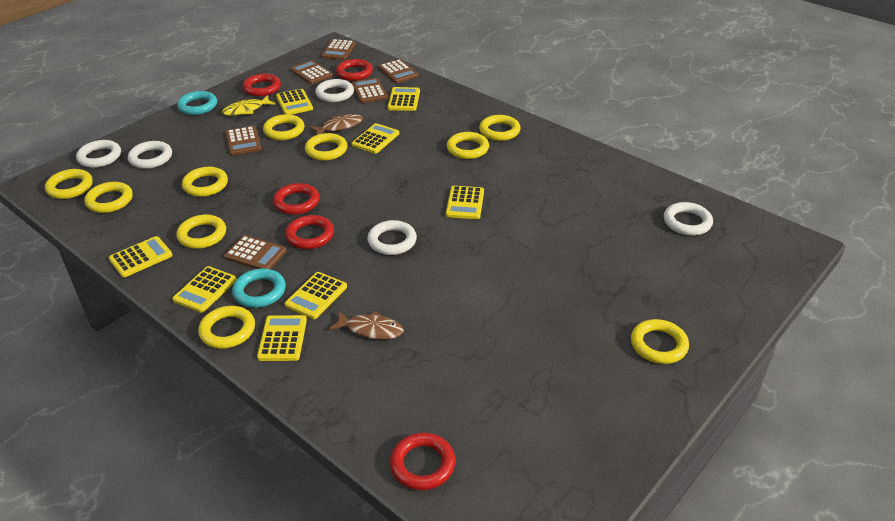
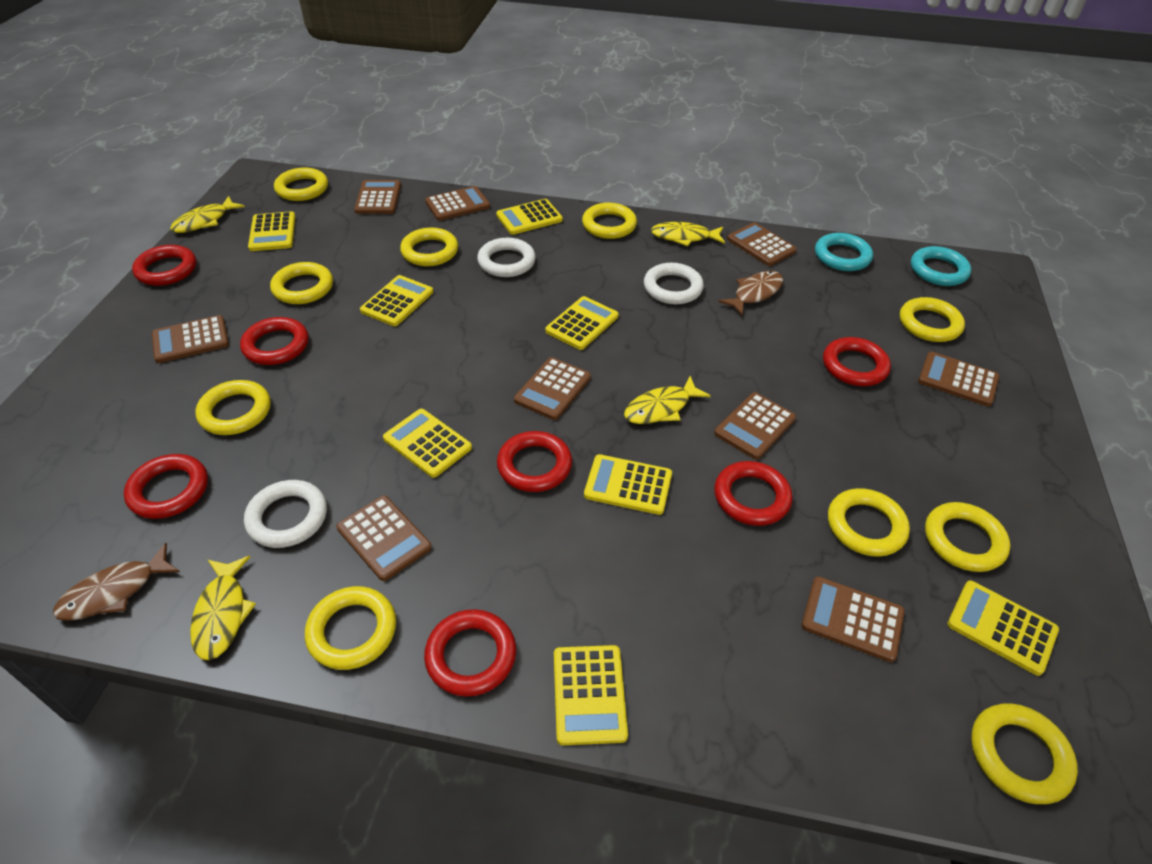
brown calculator: 6 -> 9
red ring: 5 -> 7
white ring: 5 -> 3
yellow fish: 1 -> 4

